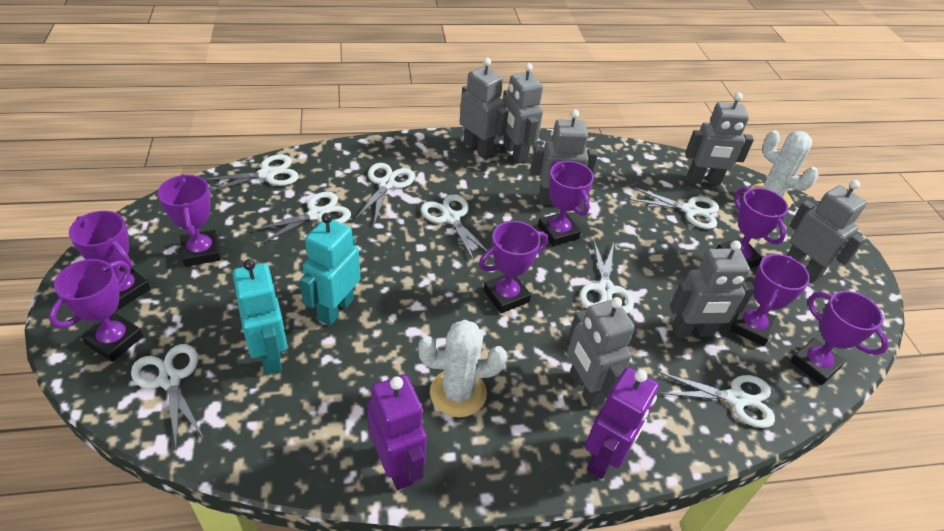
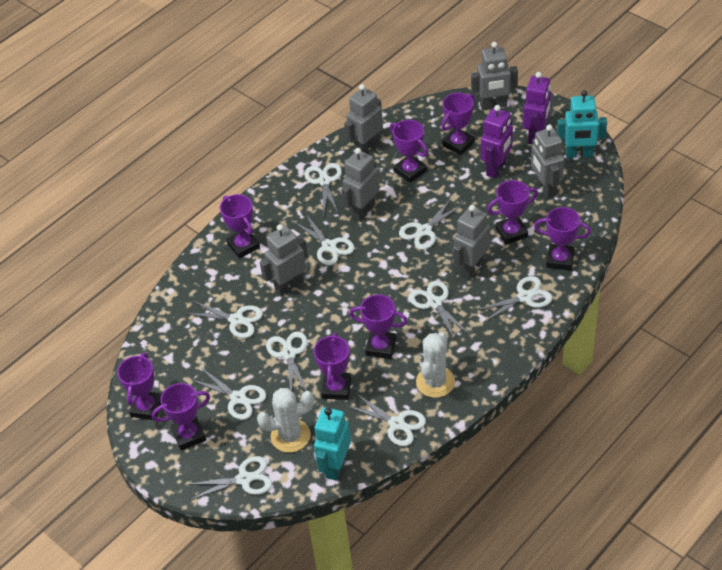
grey robot: 7 -> 6
purple trophy: 8 -> 9
white scissors: 8 -> 10

